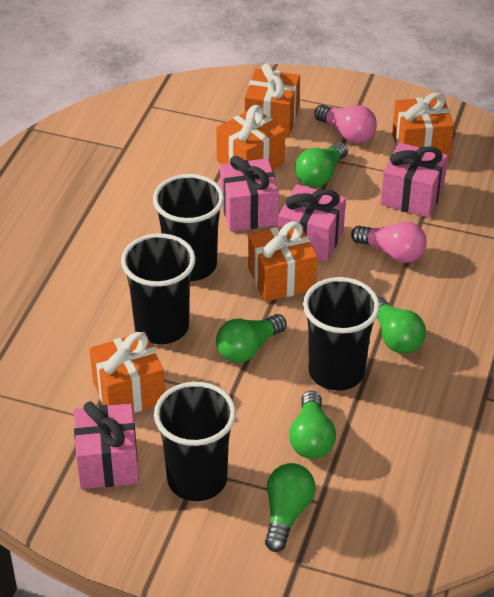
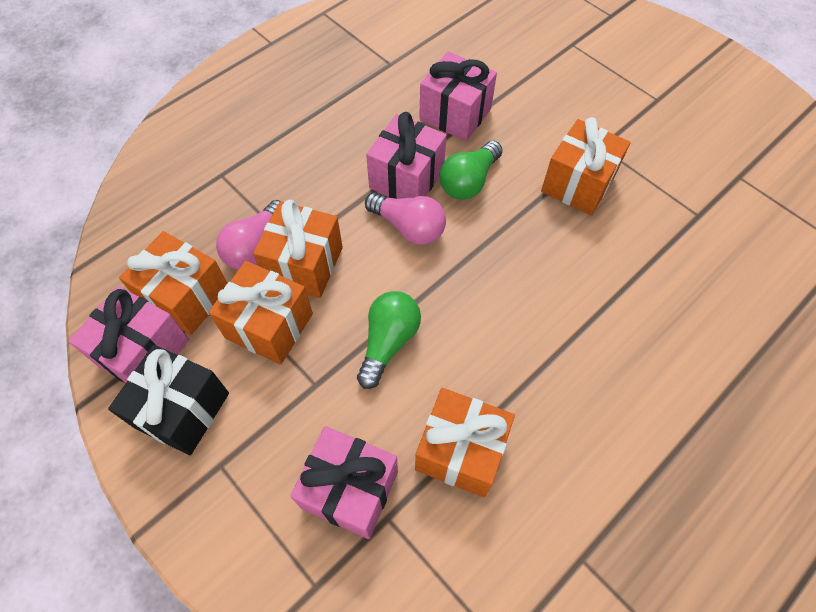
black cup: 4 -> 0
black gift: 0 -> 1
green light bulb: 5 -> 2

